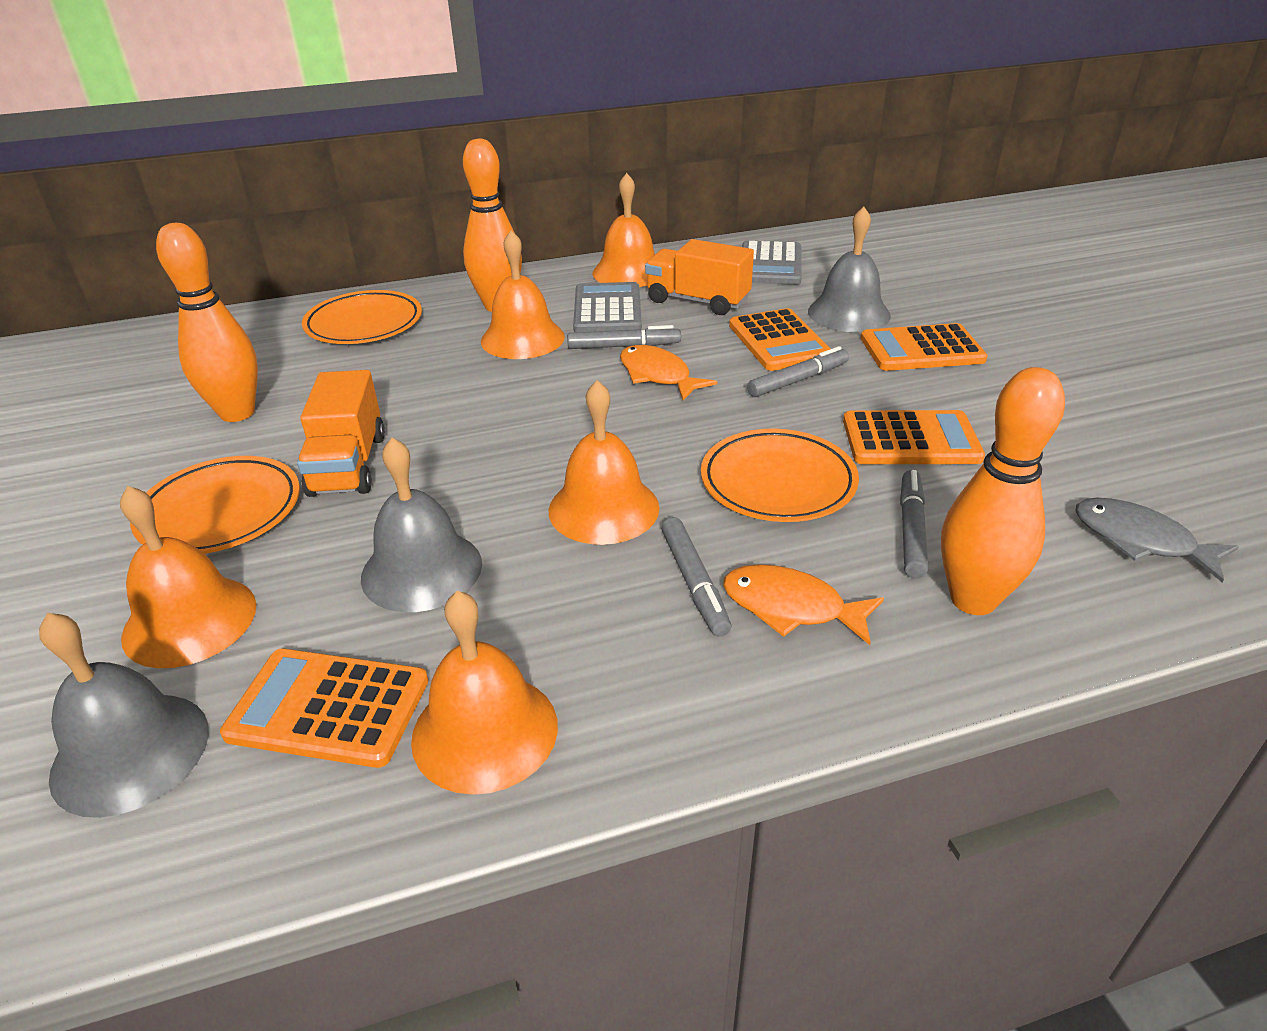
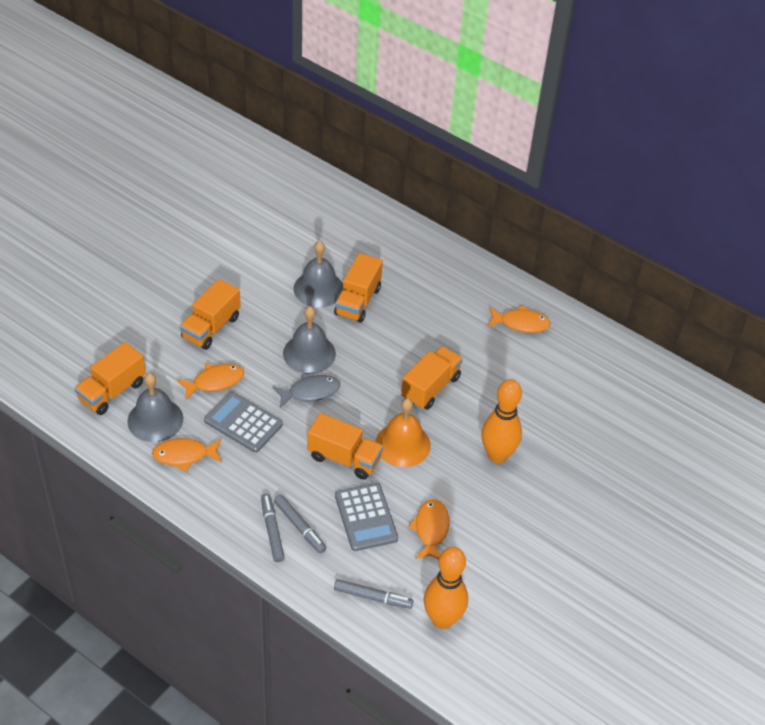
grey marker: 4 -> 3
orange bell: 5 -> 1
orange bowling pin: 3 -> 2
orange calculator: 4 -> 0
orange fish: 2 -> 4
orange plate: 3 -> 0
orange truck: 2 -> 5

